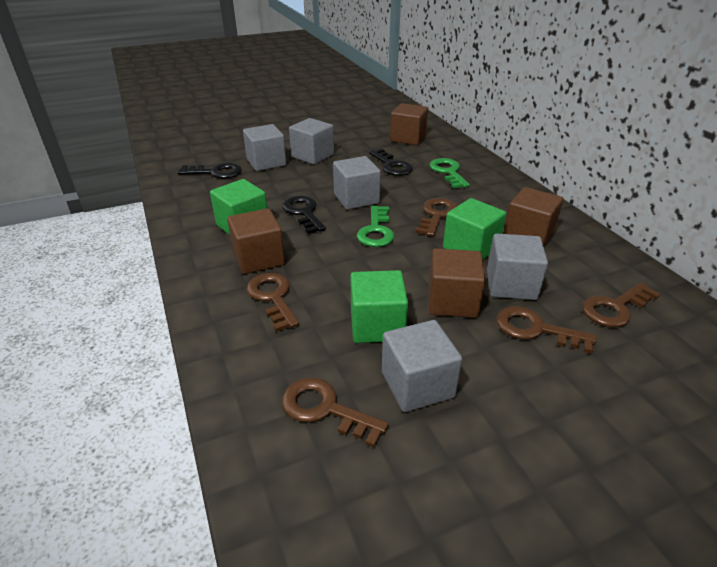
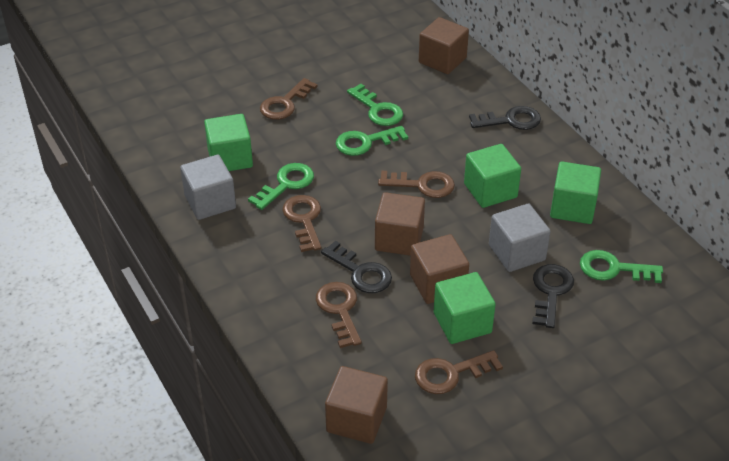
green cube: 3 -> 4
green key: 2 -> 4
grey cube: 5 -> 2

